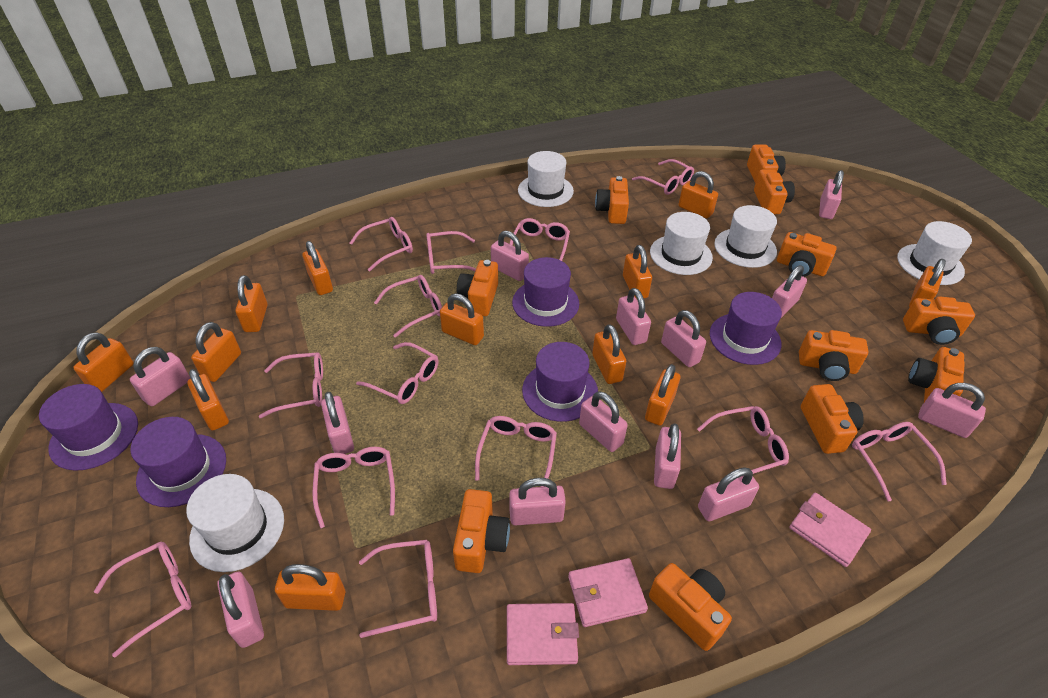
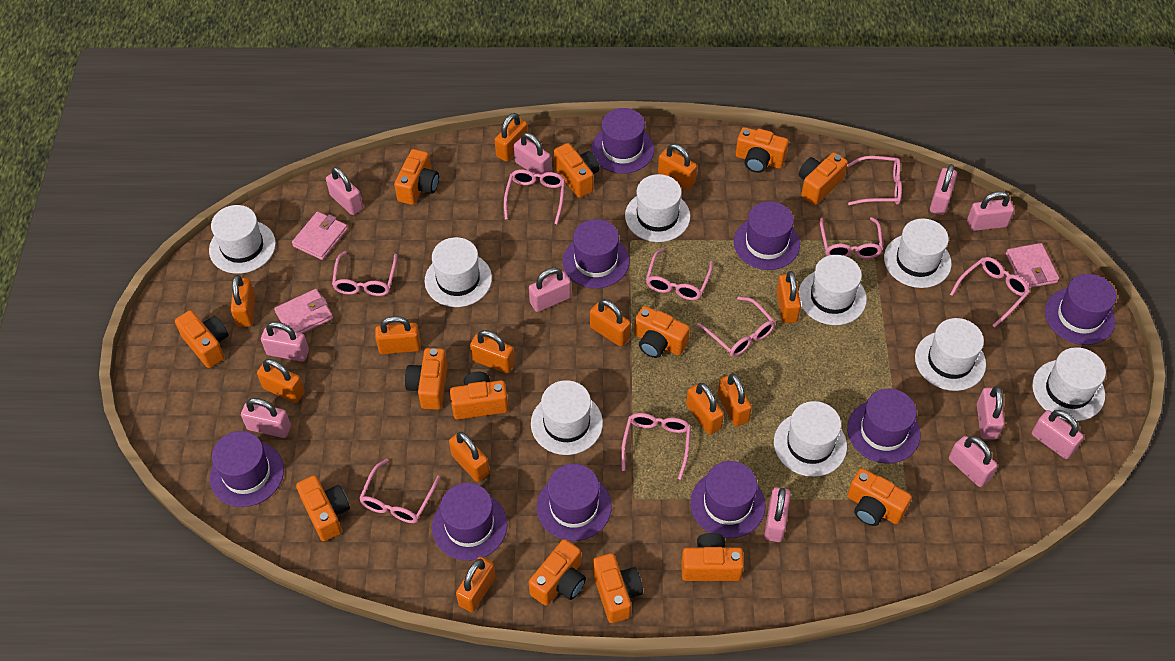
orange camera: 11 -> 13
pink glasses: 13 -> 9
pink padlock: 13 -> 11
purple hat: 5 -> 9
white hat: 5 -> 9

